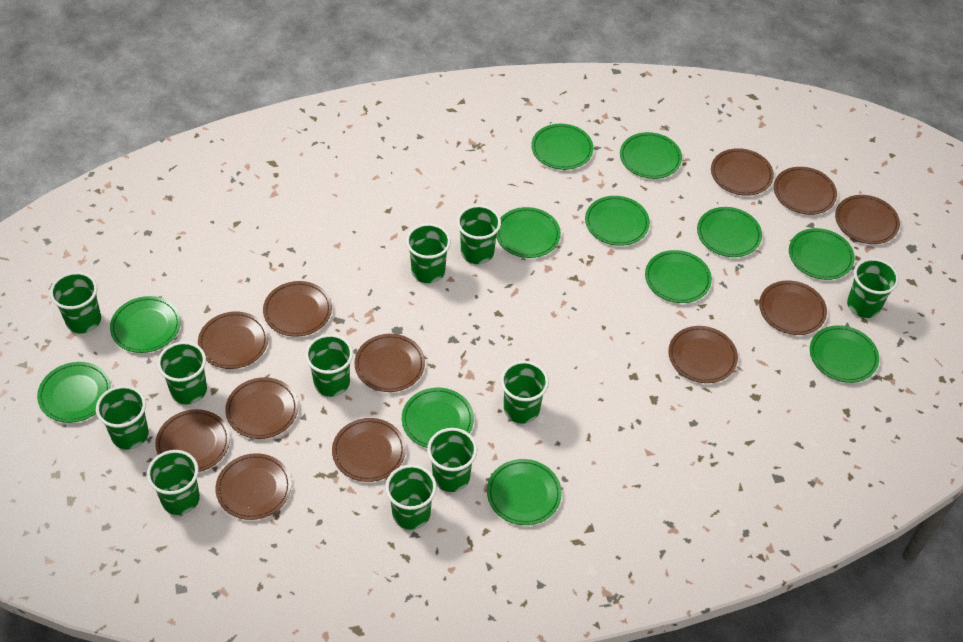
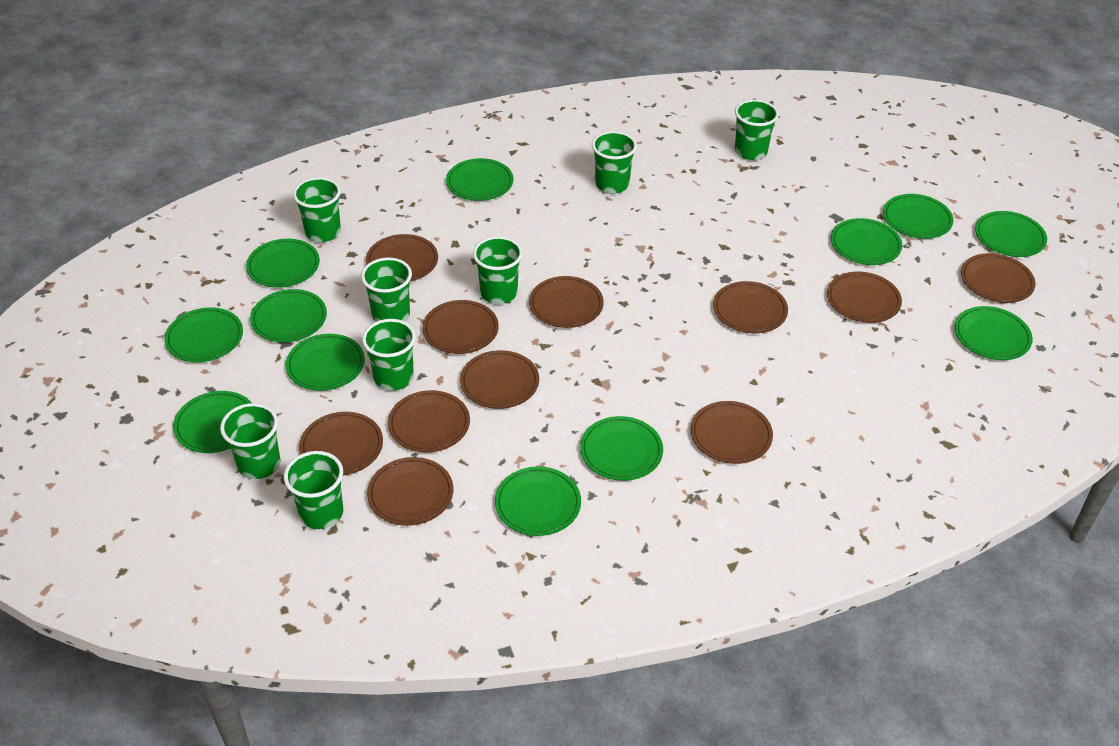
brown plate: 12 -> 11
green cup: 11 -> 8

